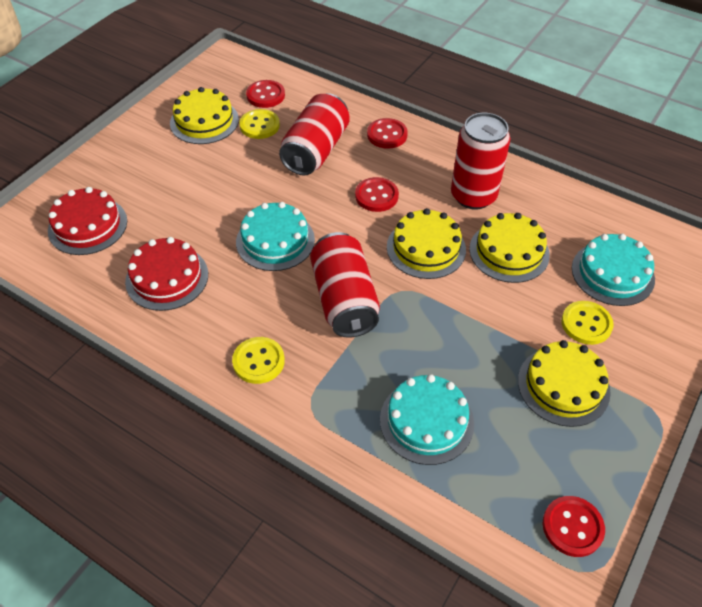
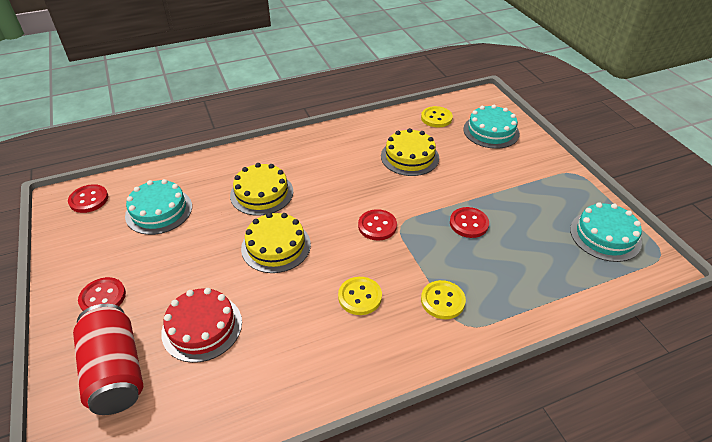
red cake: 2 -> 1
red can: 3 -> 1
yellow cake: 4 -> 3

